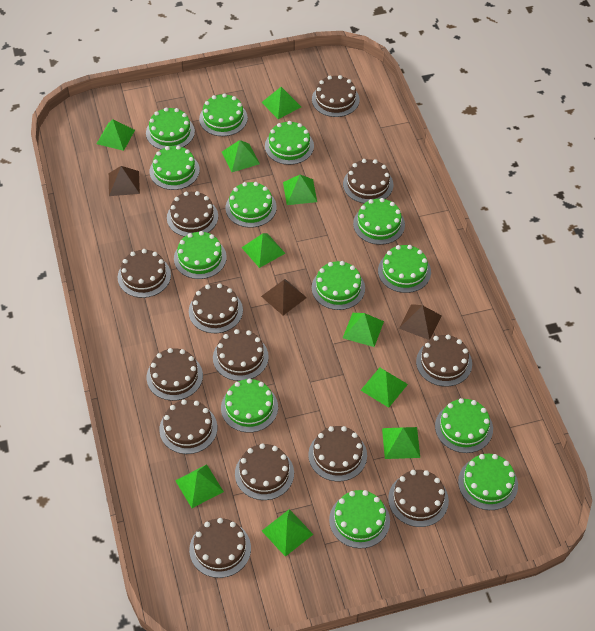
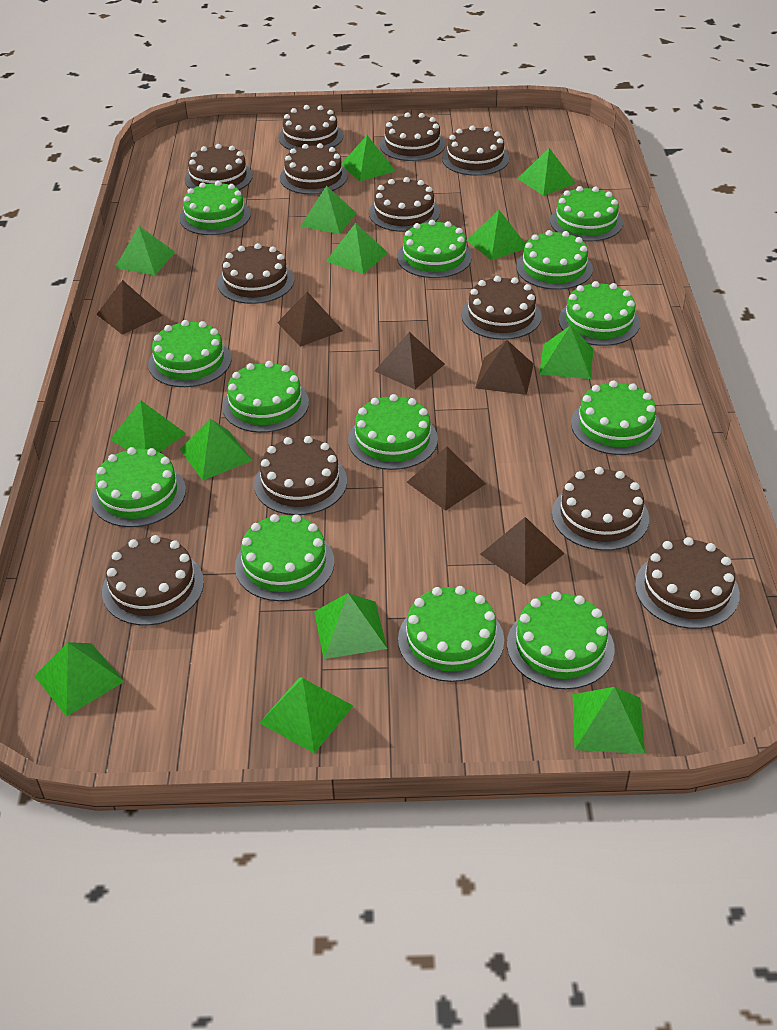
brown cake: 13 -> 12
brown pyramid: 3 -> 6
green pyramid: 10 -> 13

